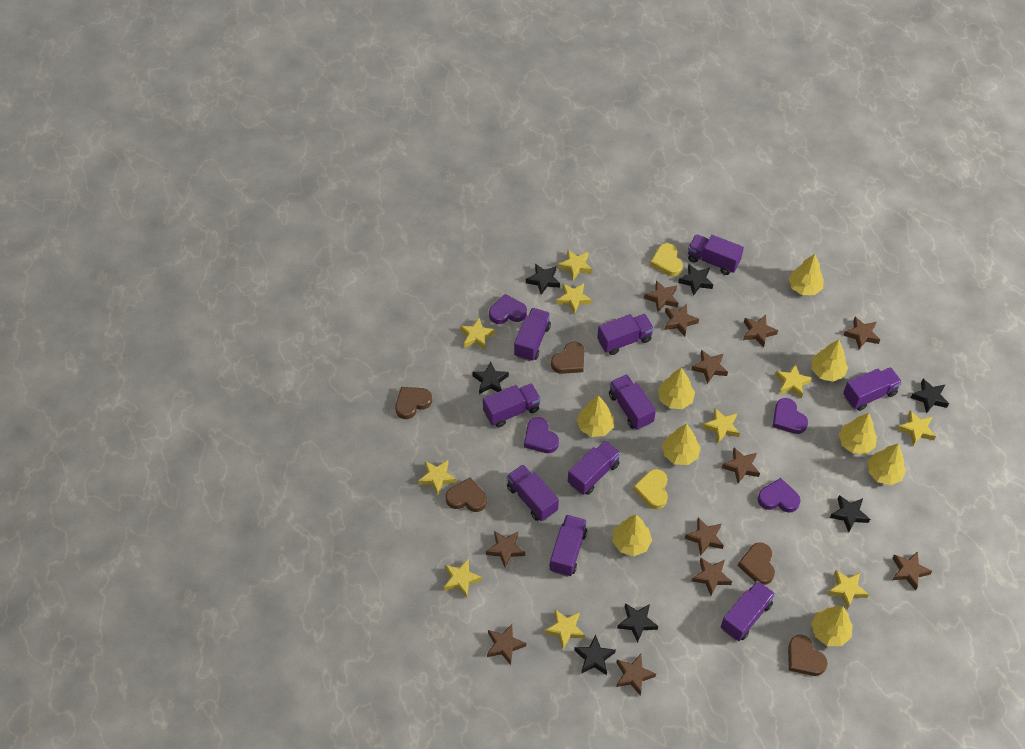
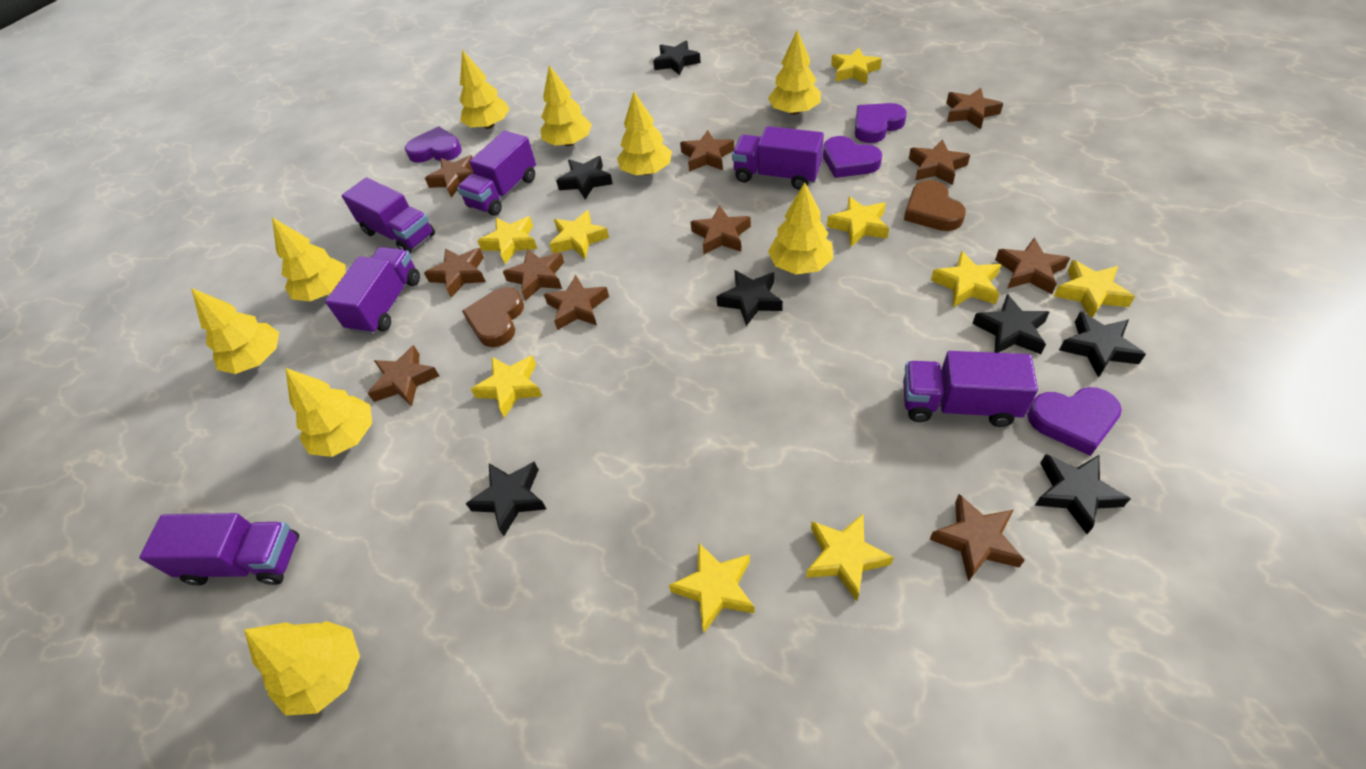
brown heart: 5 -> 2
brown star: 12 -> 11
purple truck: 10 -> 6
yellow heart: 2 -> 0
yellow star: 10 -> 9

